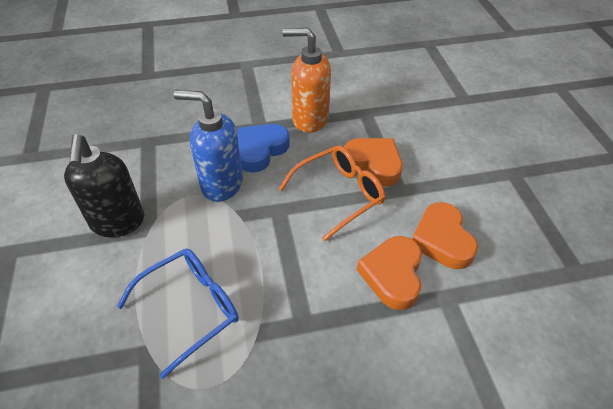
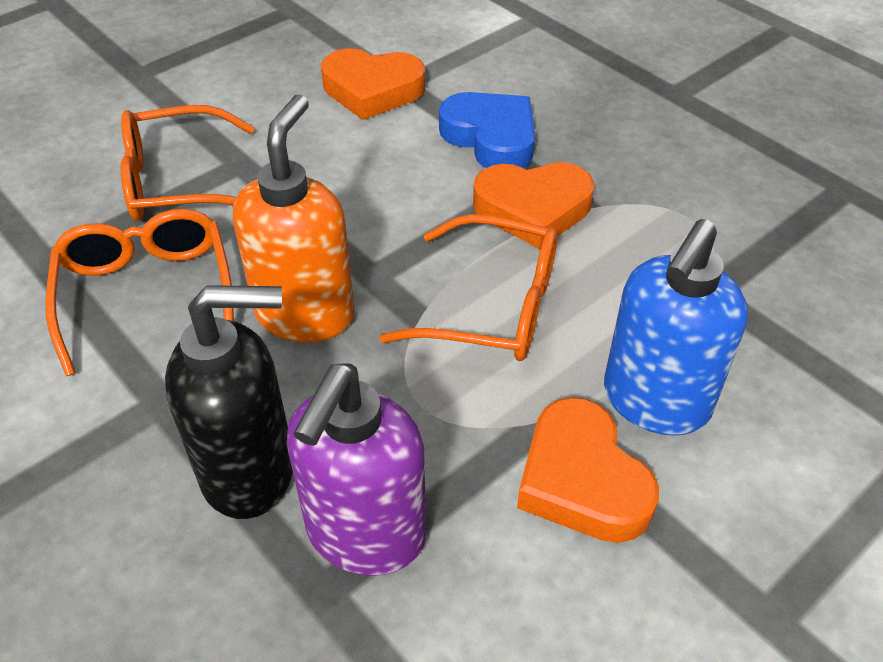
blue glasses: 1 -> 0
orange glasses: 1 -> 3
purple soap dispenser: 0 -> 1

